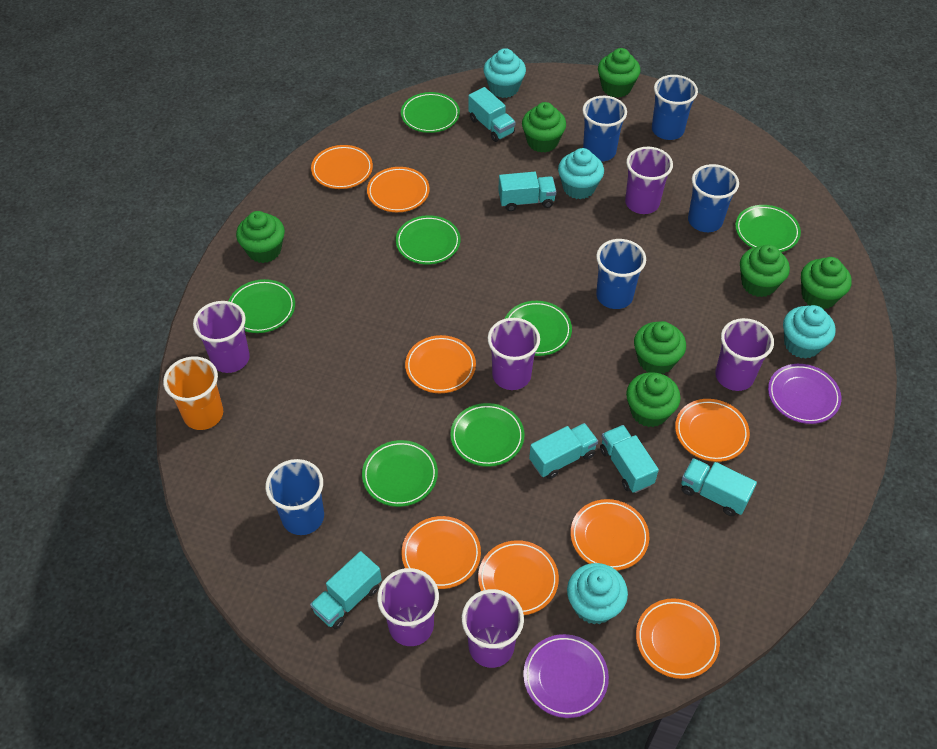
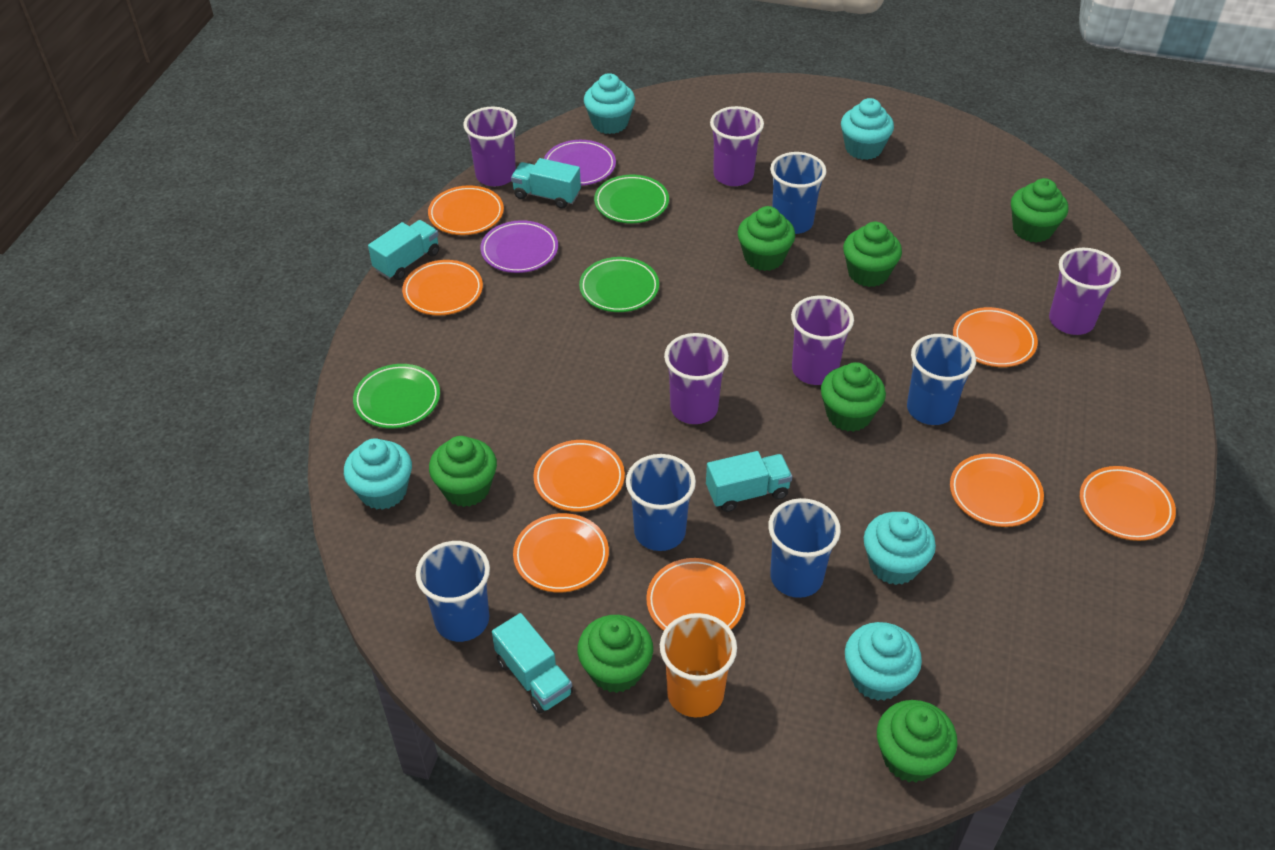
green plate: 7 -> 3
purple cup: 6 -> 5
turquoise cupcake: 4 -> 5
turquoise truck: 6 -> 4

